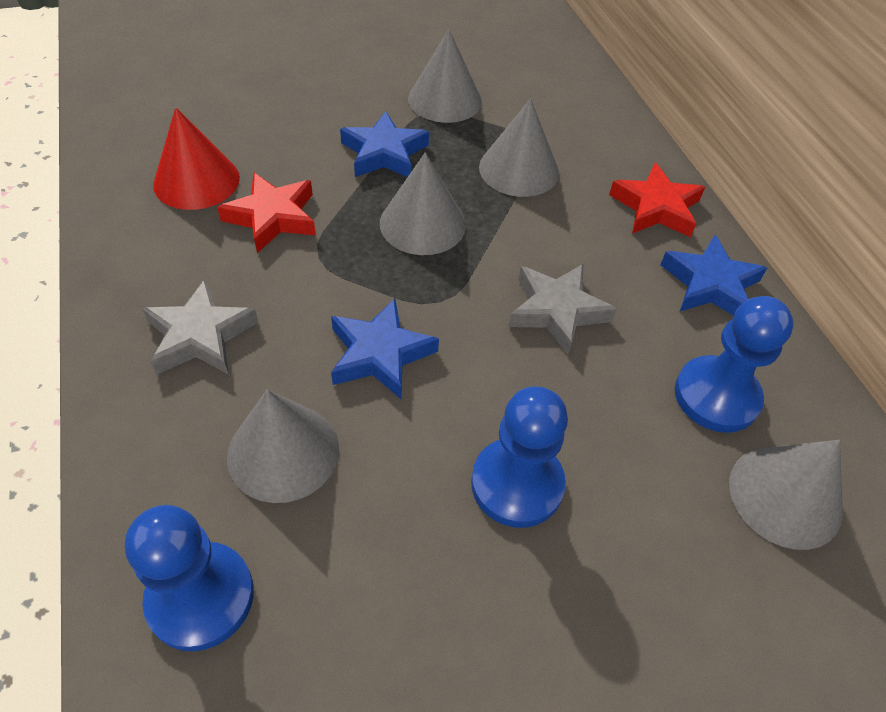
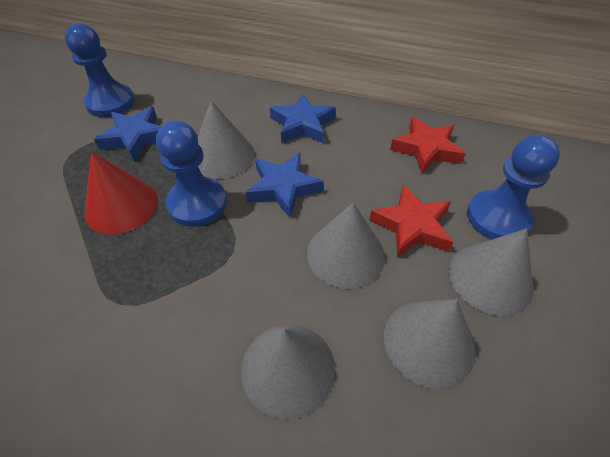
grey star: 2 -> 0

